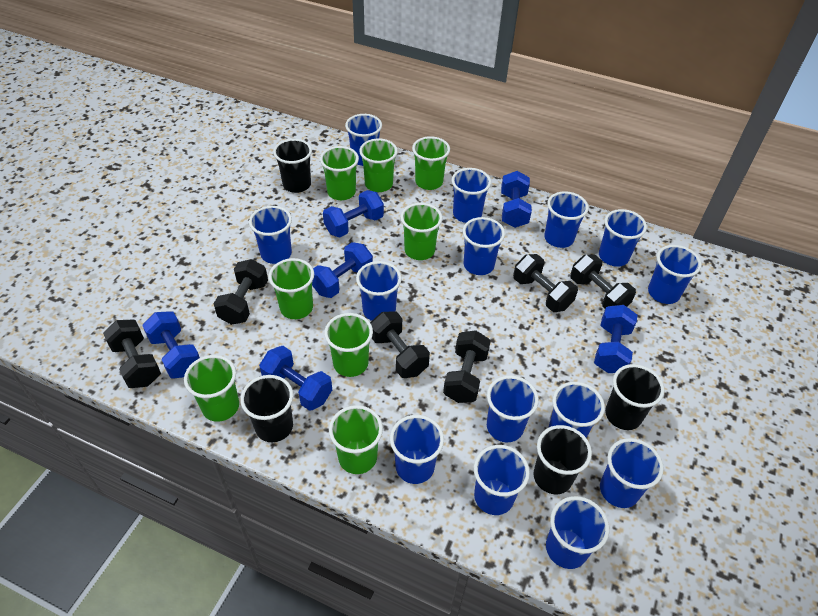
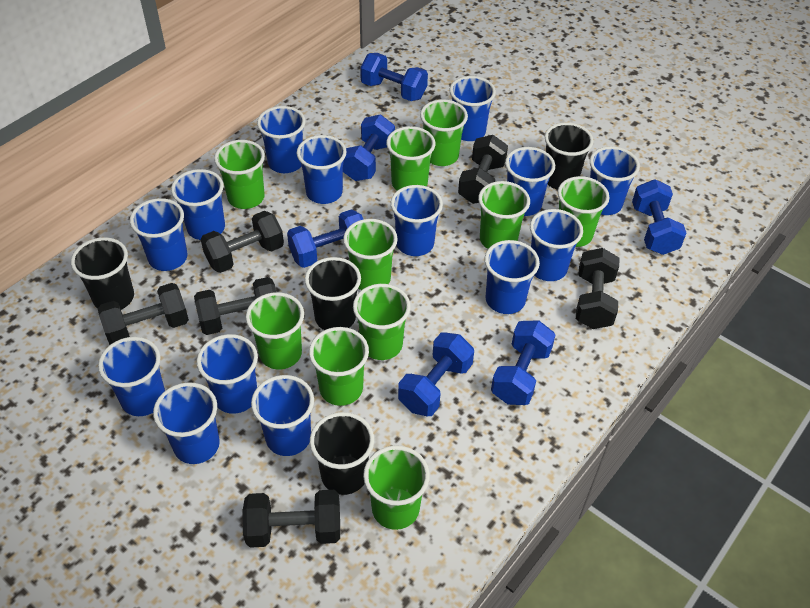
green cup: 8 -> 10

